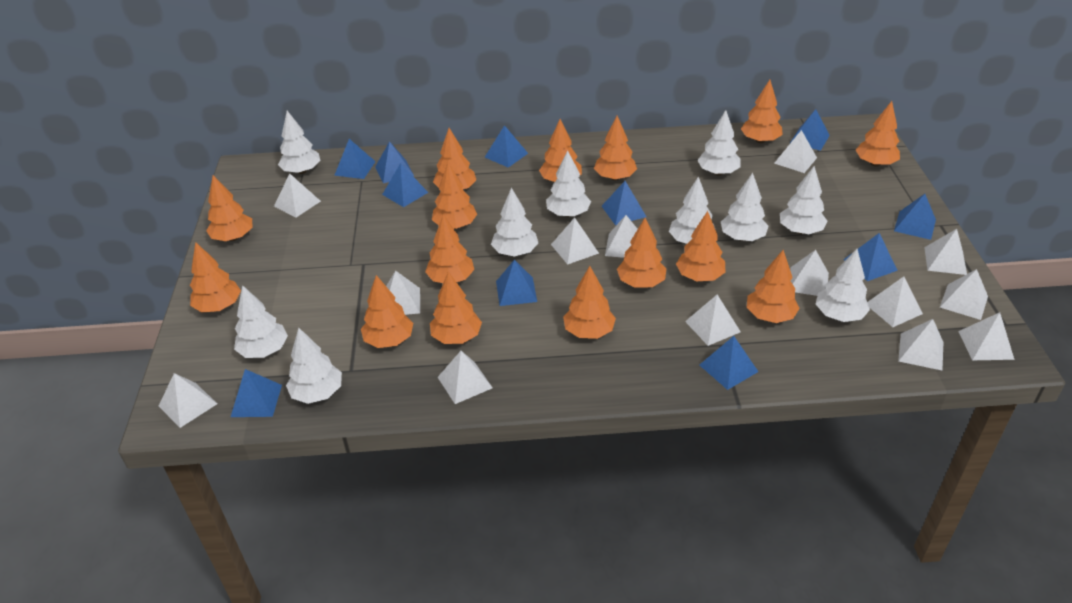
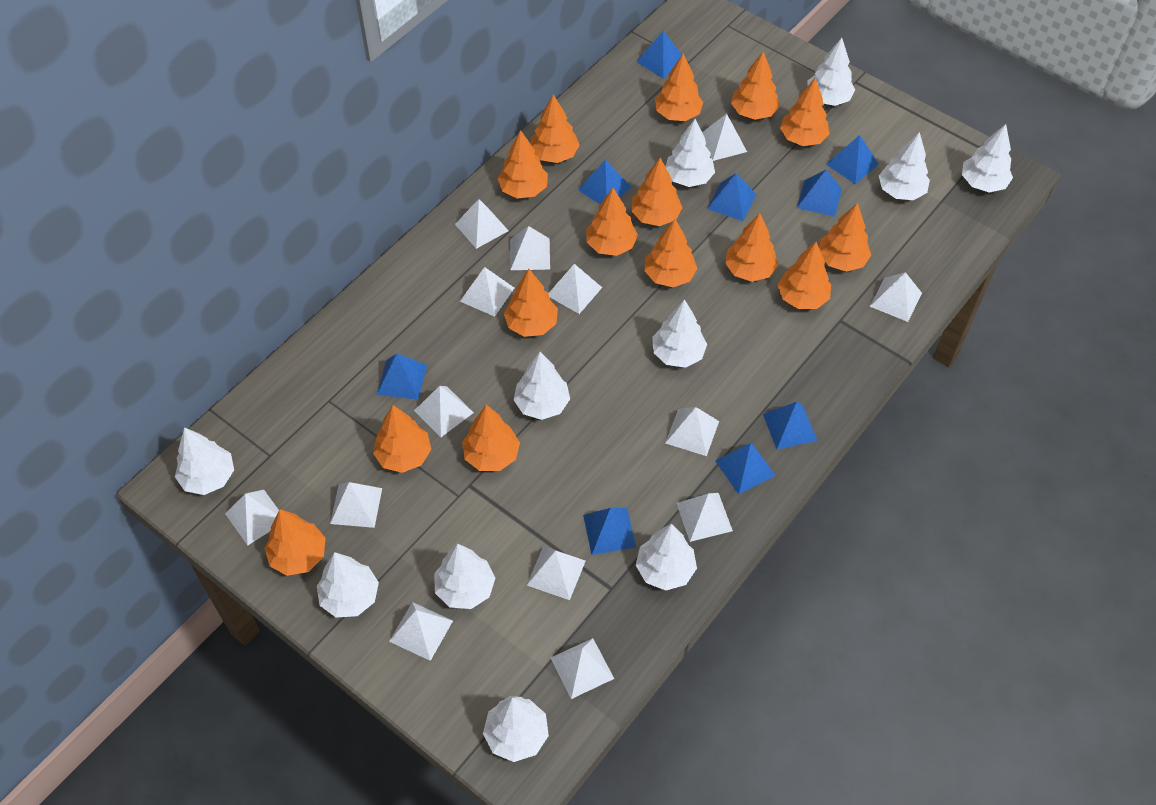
blue pyramid: 11 -> 9
white tree: 10 -> 11

